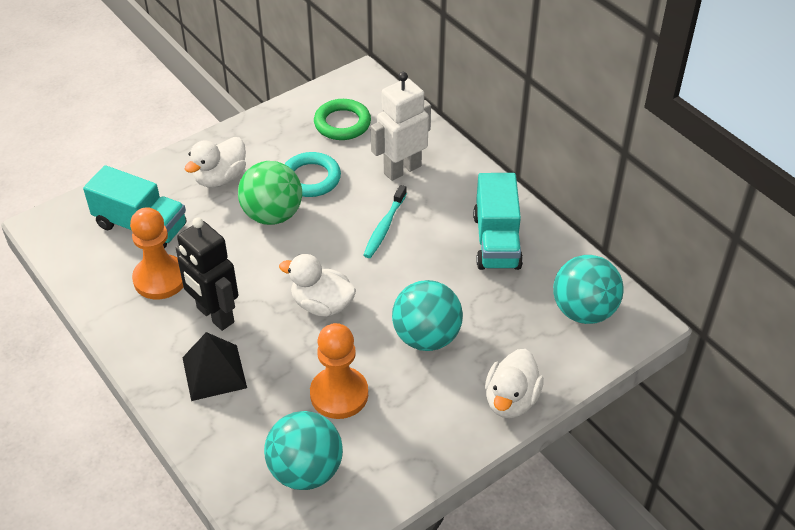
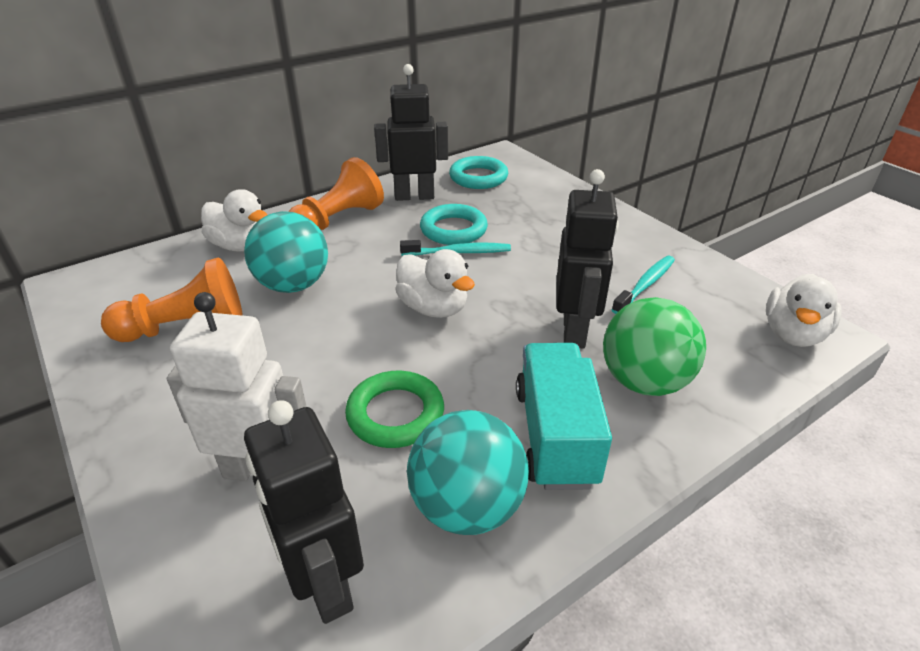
black pyramid: 1 -> 0
black robot: 1 -> 3
turquoise ball: 3 -> 2
turquoise ring: 1 -> 2
turquoise toothbrush: 1 -> 2
turquoise truck: 2 -> 1

